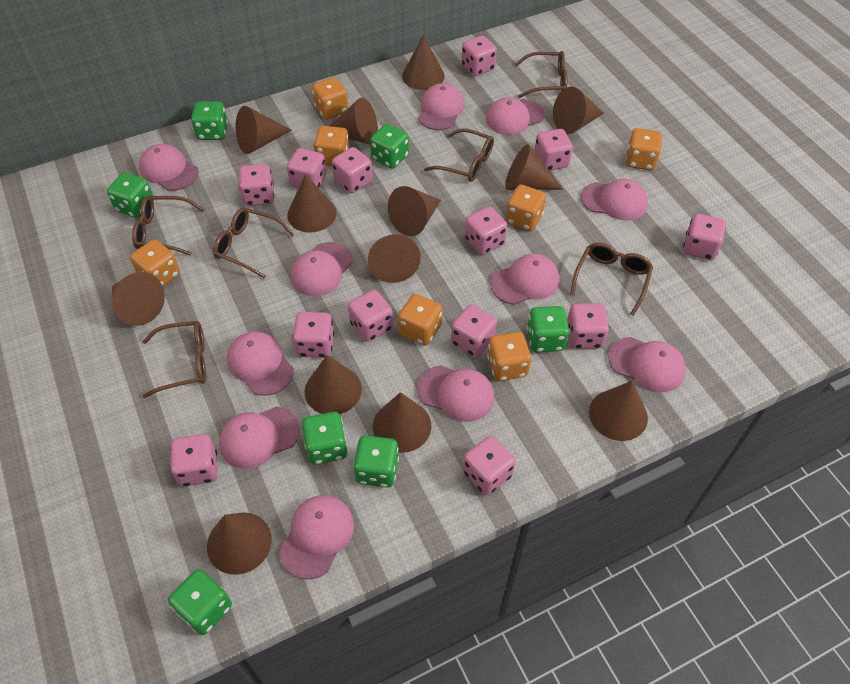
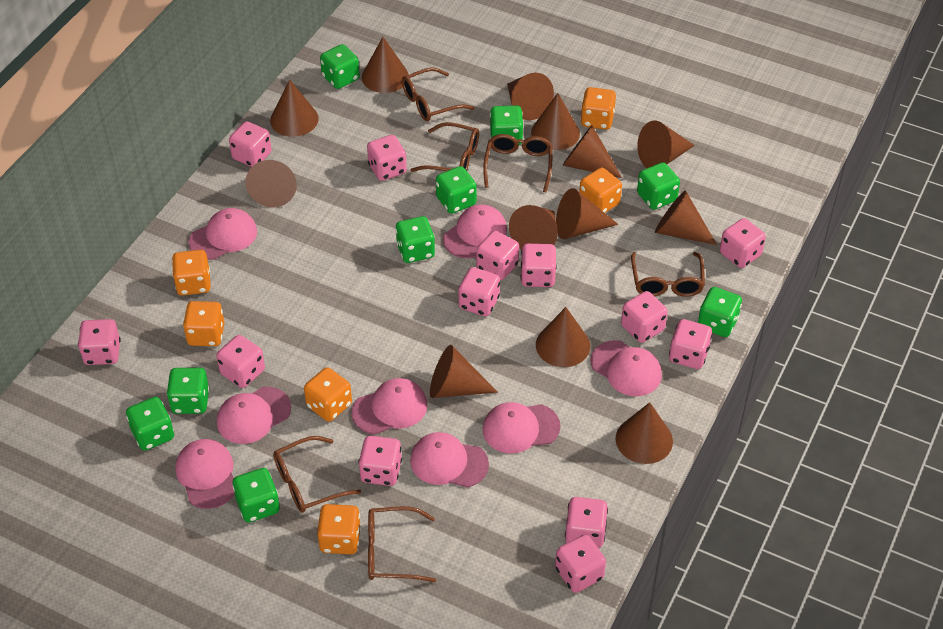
green dice: 7 -> 9
orange dice: 7 -> 6
pink cap: 11 -> 8

